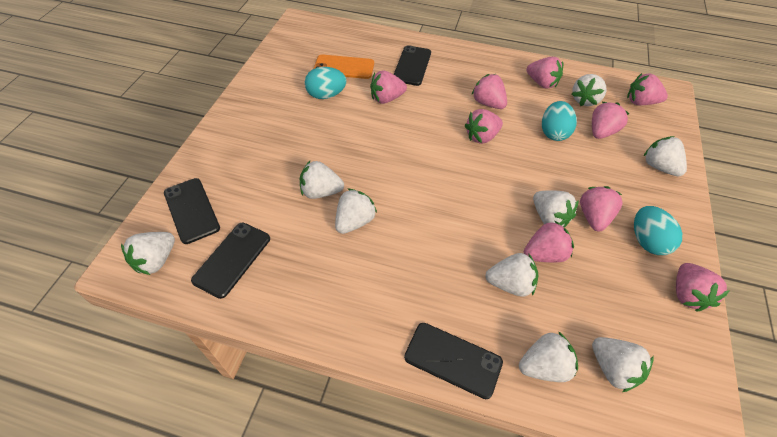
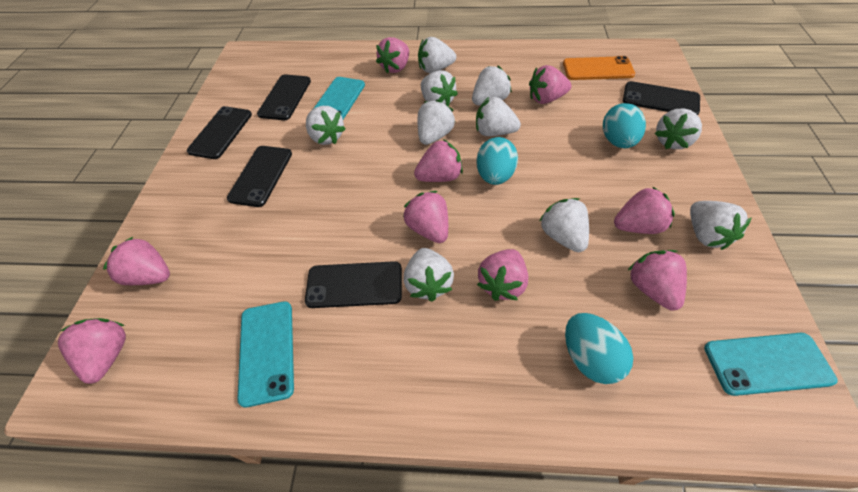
black phone: 4 -> 5
turquoise phone: 0 -> 3
white strawberry: 9 -> 10

